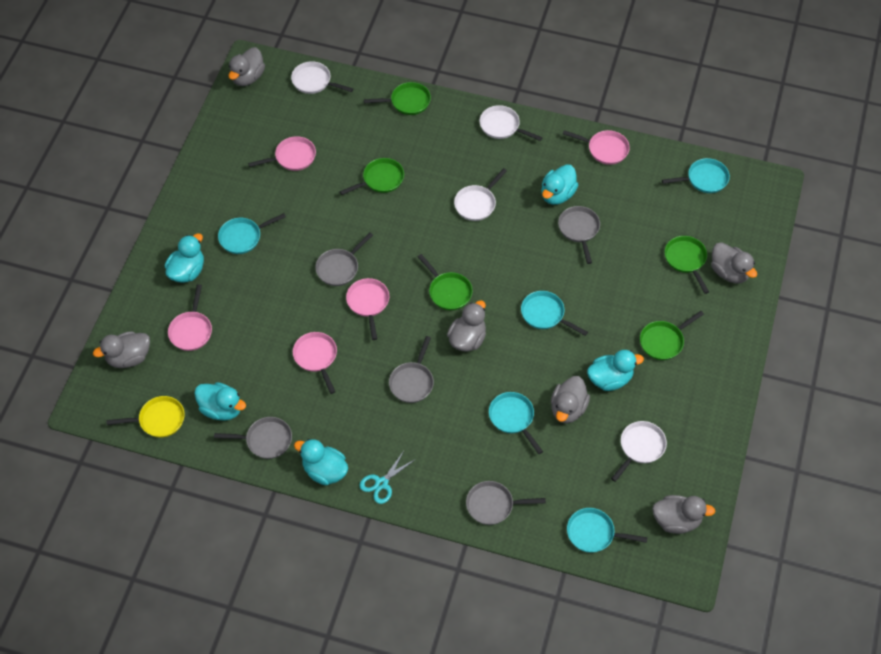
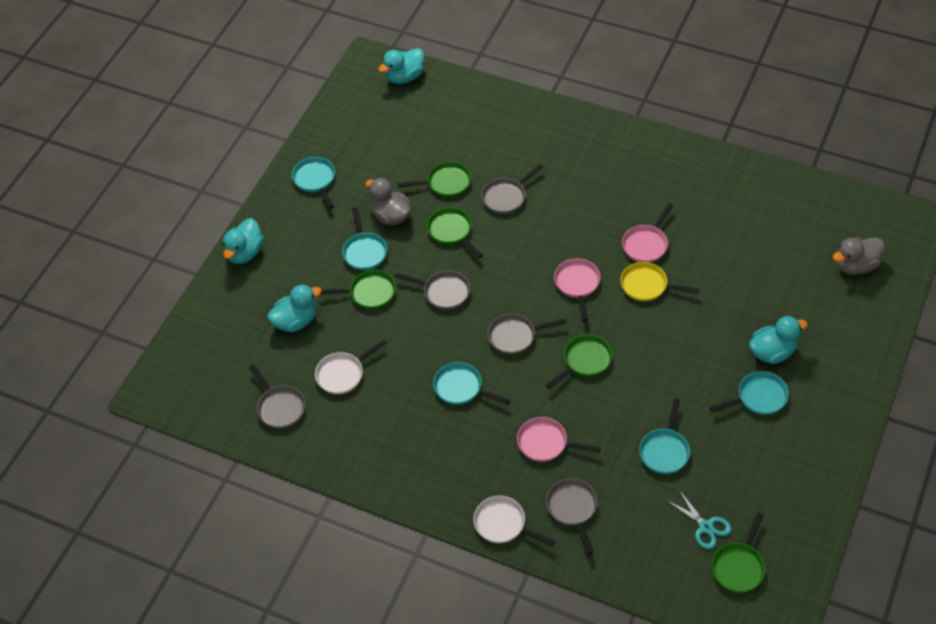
grey duck: 6 -> 2
pink pan: 5 -> 3
turquoise duck: 5 -> 4
white pan: 4 -> 2

